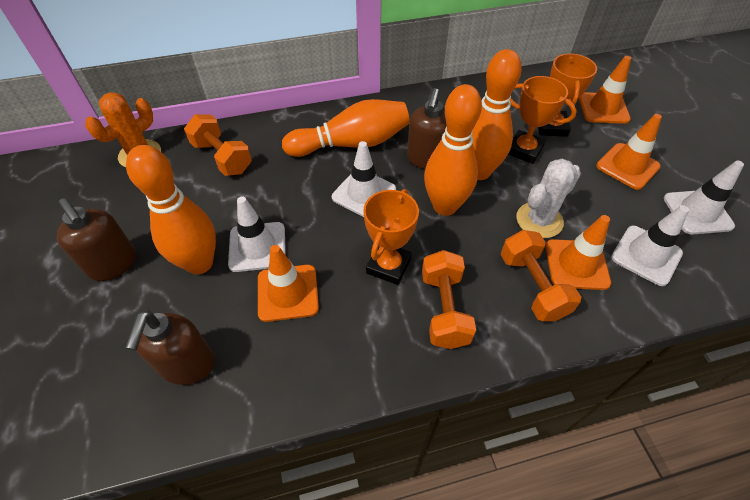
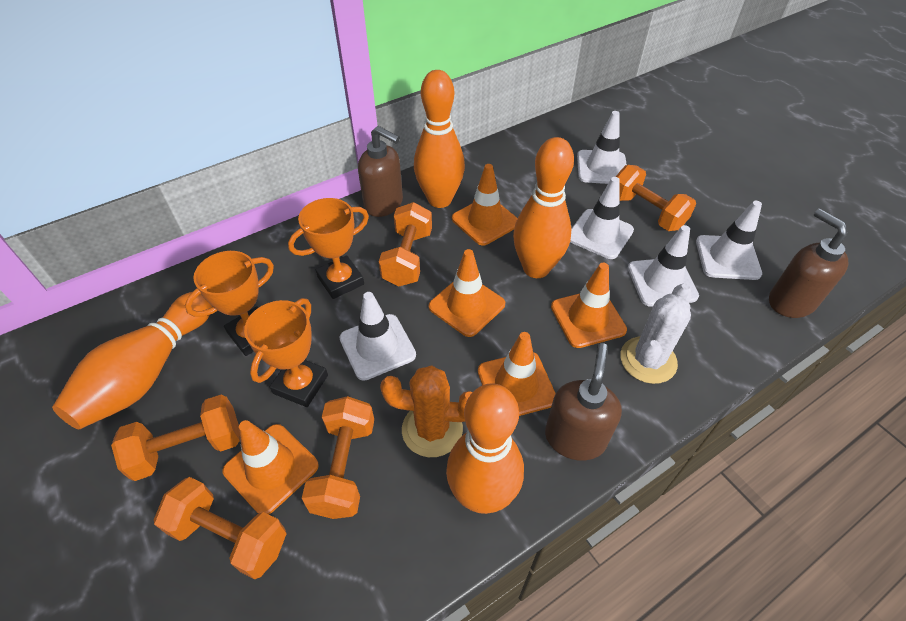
orange dumbbell: 3 -> 5
orange traffic cone: 4 -> 5
white traffic cone: 4 -> 5

